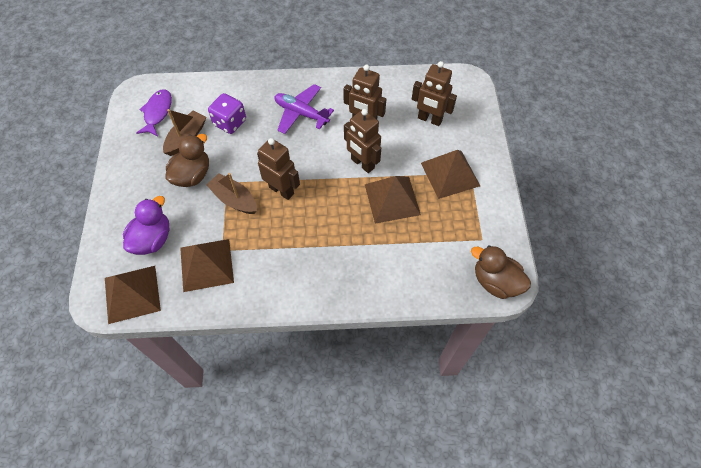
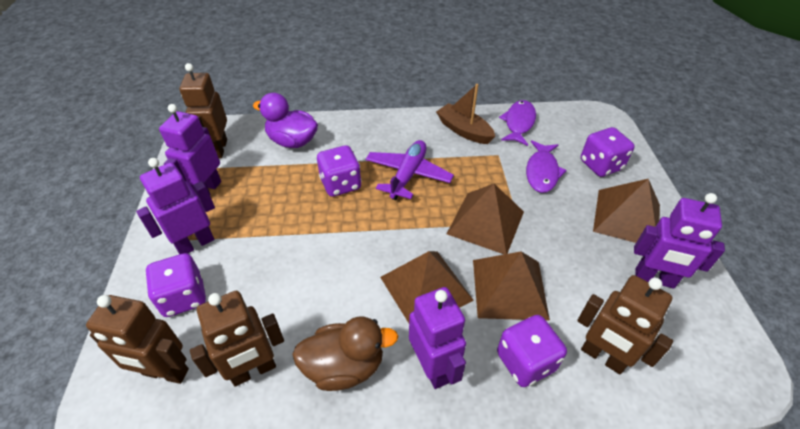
brown boat: 2 -> 1
brown duck: 2 -> 1
purple dice: 1 -> 4
purple fish: 1 -> 2
purple robot: 0 -> 4

